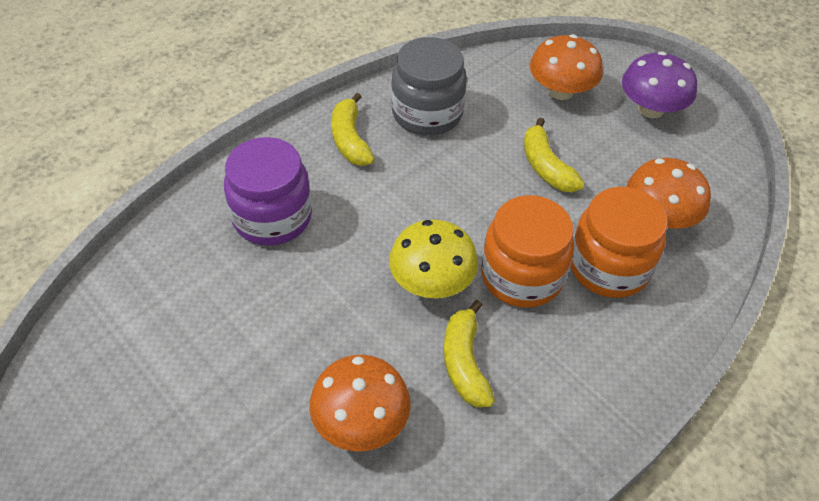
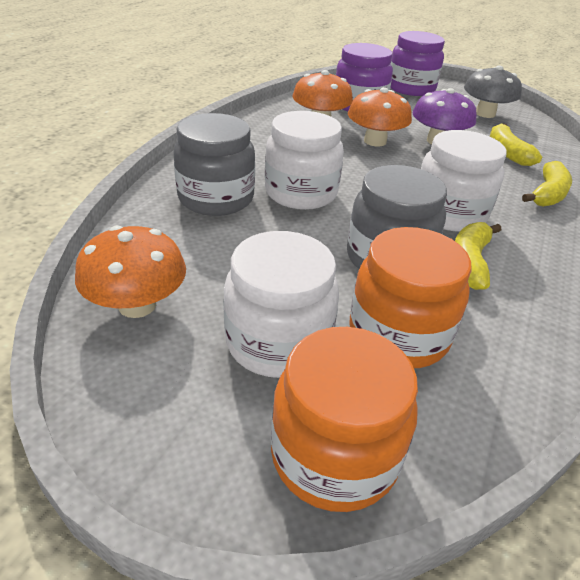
grey jar: 1 -> 2
grey mushroom: 0 -> 1
purple jar: 1 -> 2
white jar: 0 -> 3
yellow mushroom: 1 -> 0

